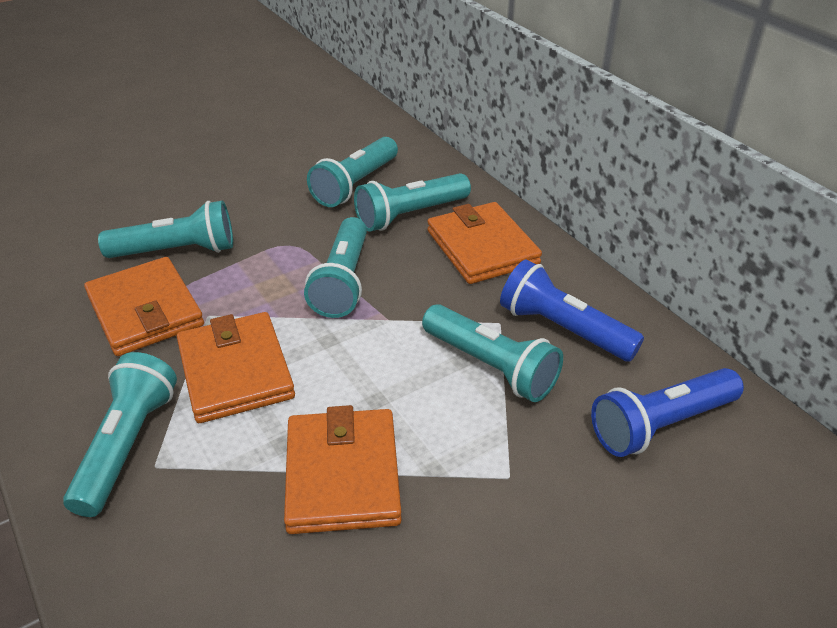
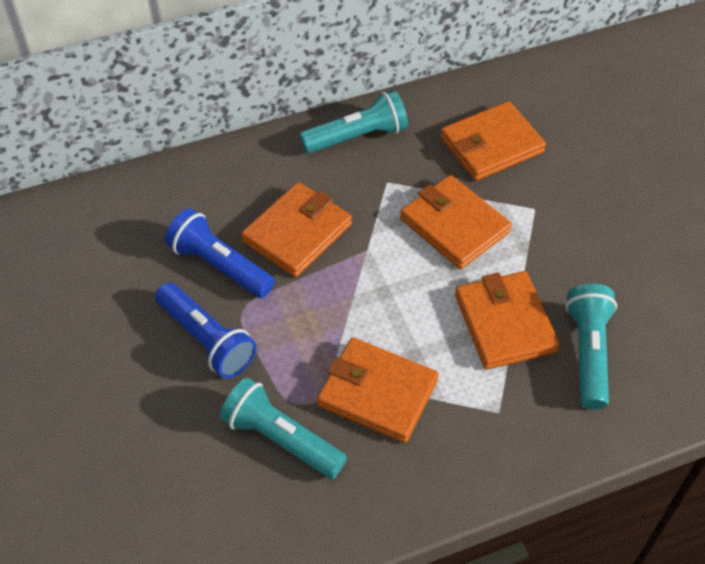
orange wallet: 4 -> 5
turquoise flashlight: 6 -> 3

